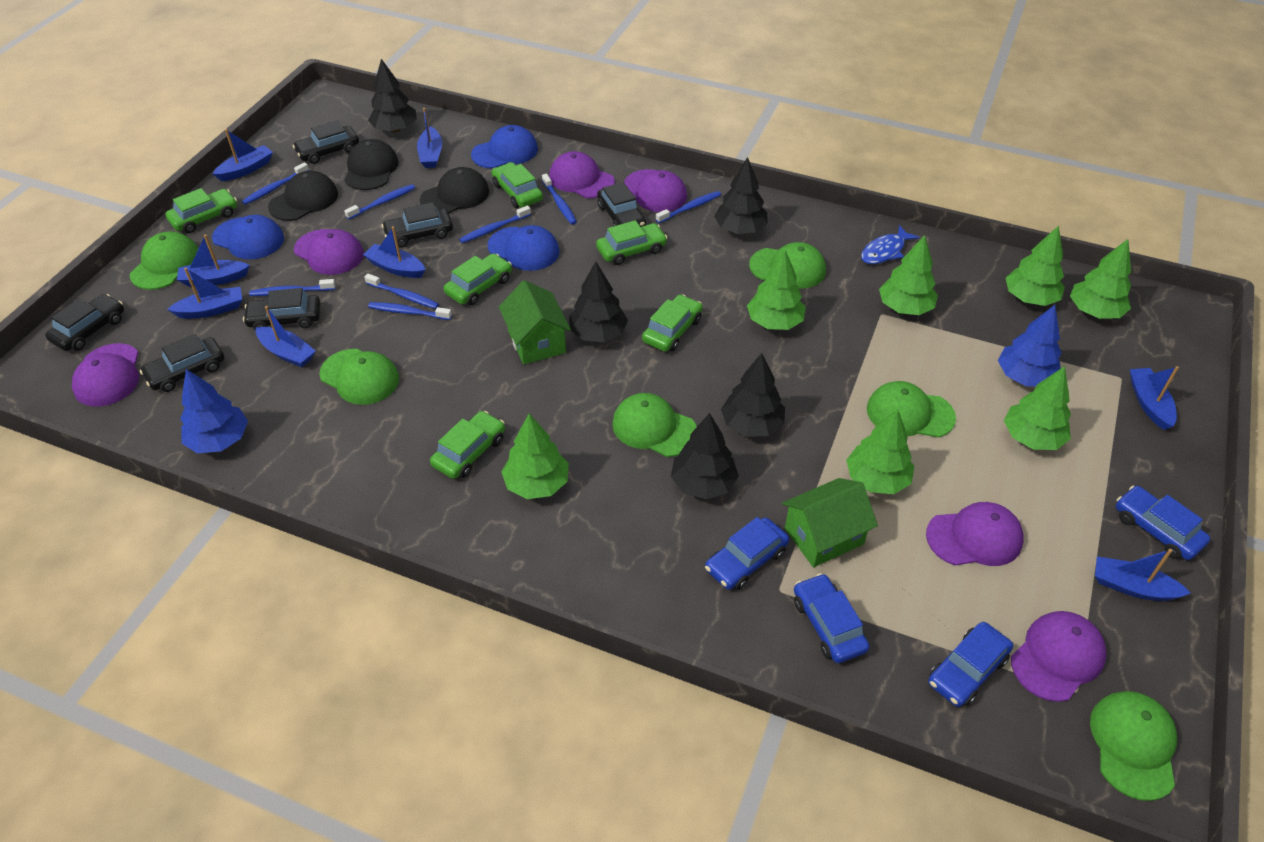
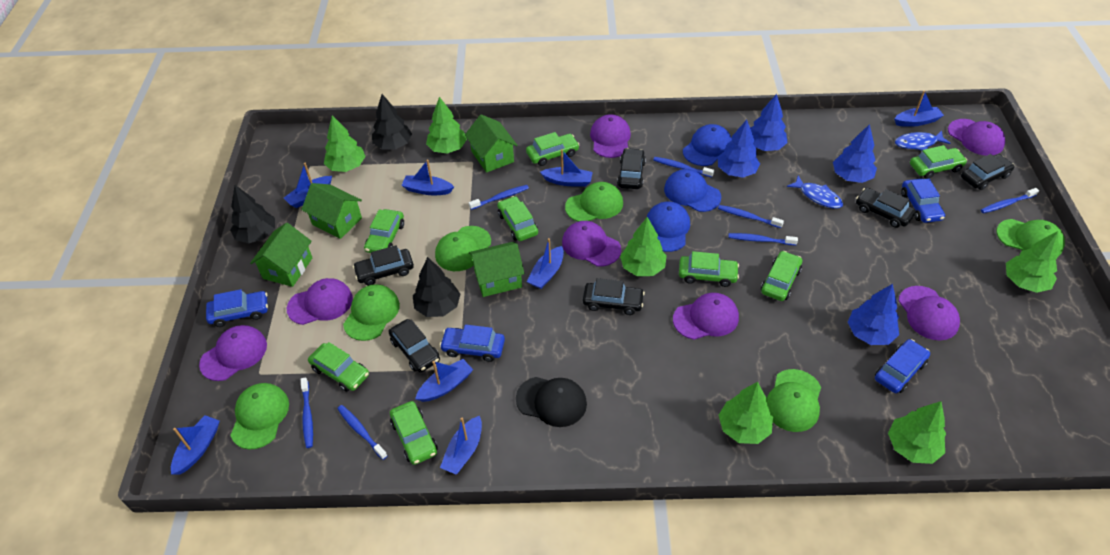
black cap: 3 -> 1
black tree: 5 -> 3
blue fish: 1 -> 2
blue toothbrush: 8 -> 7
blue tree: 2 -> 4
green car: 6 -> 8
green house: 2 -> 4
green tree: 7 -> 6
purple cap: 6 -> 7

